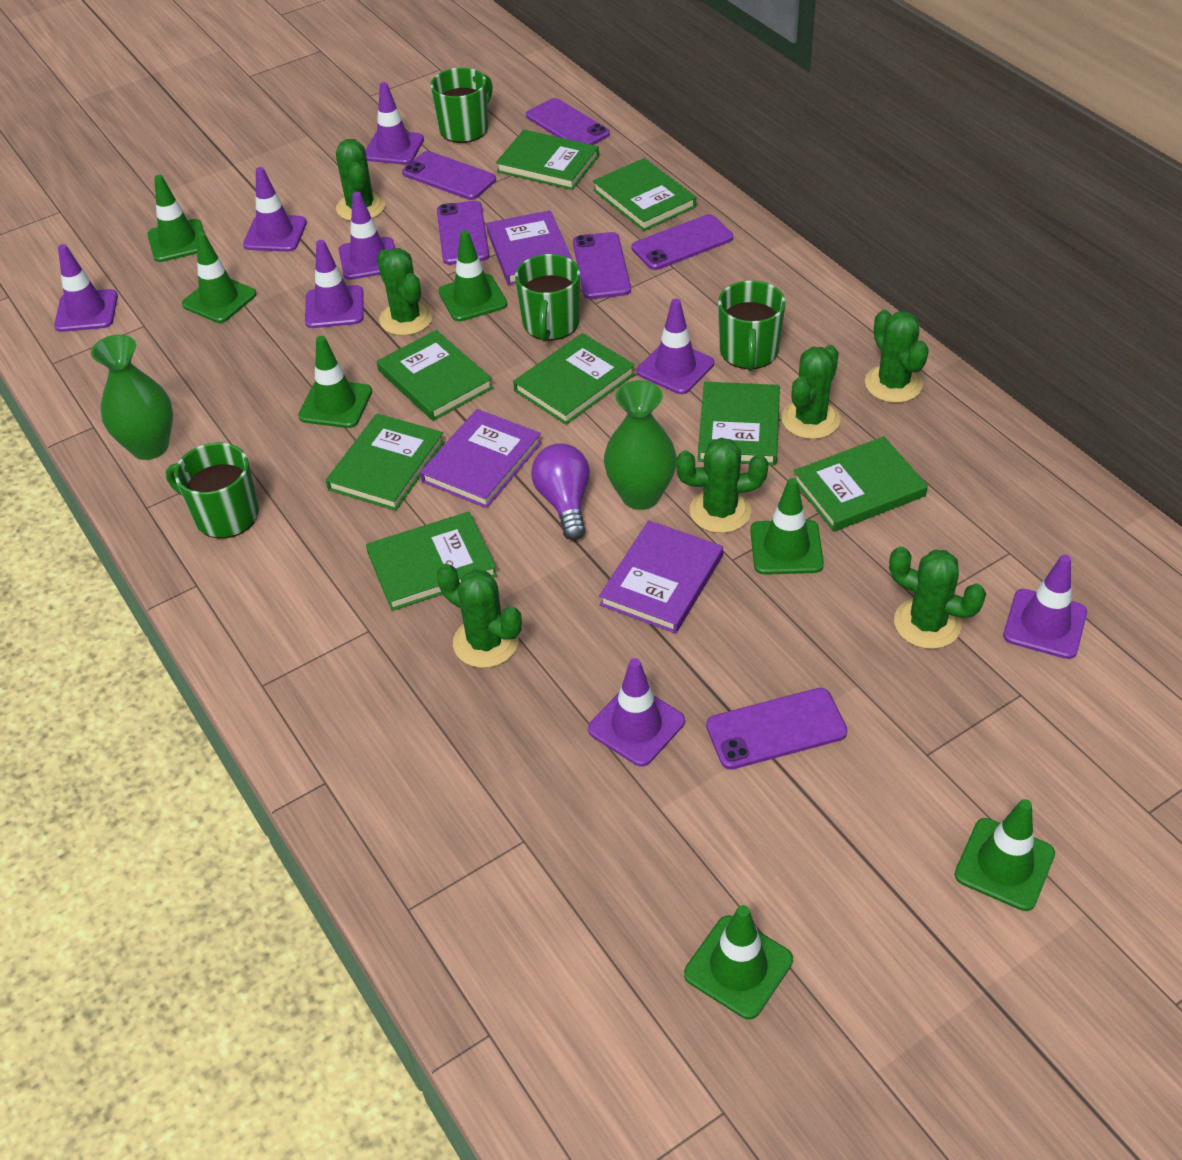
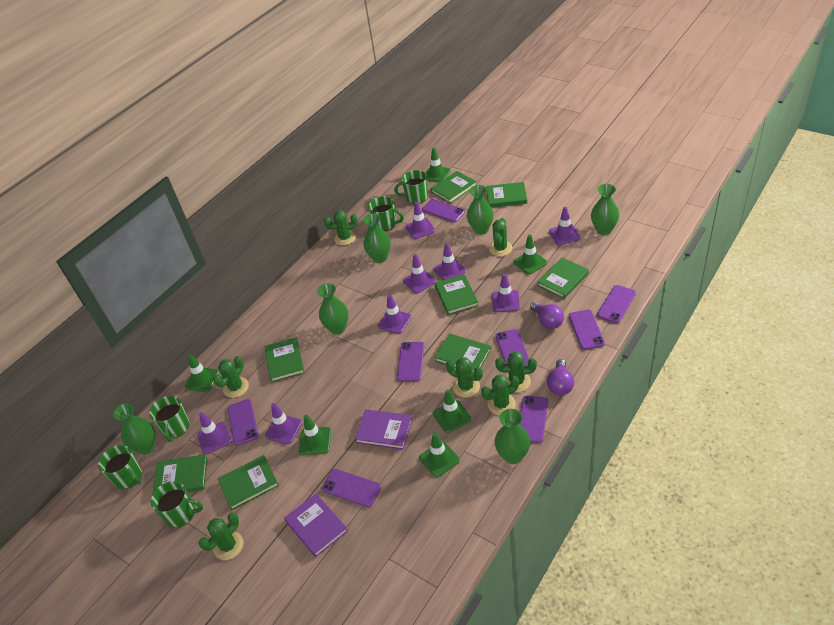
green mug: 4 -> 5
green traffic cone: 7 -> 6
green vase: 2 -> 6
purple book: 3 -> 2
purple light bulb: 1 -> 2
purple phone: 6 -> 8

